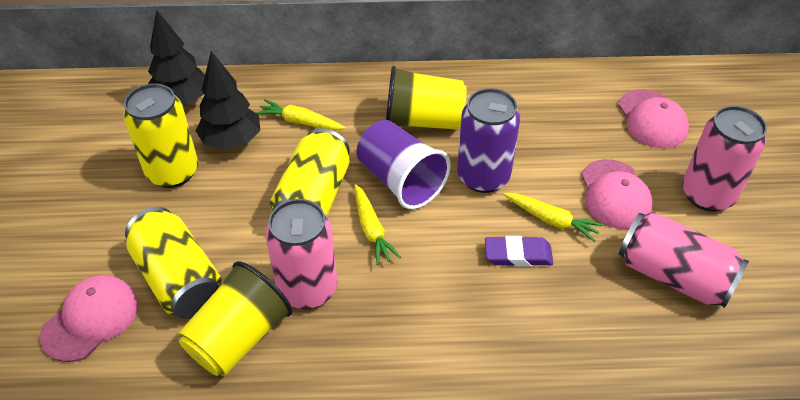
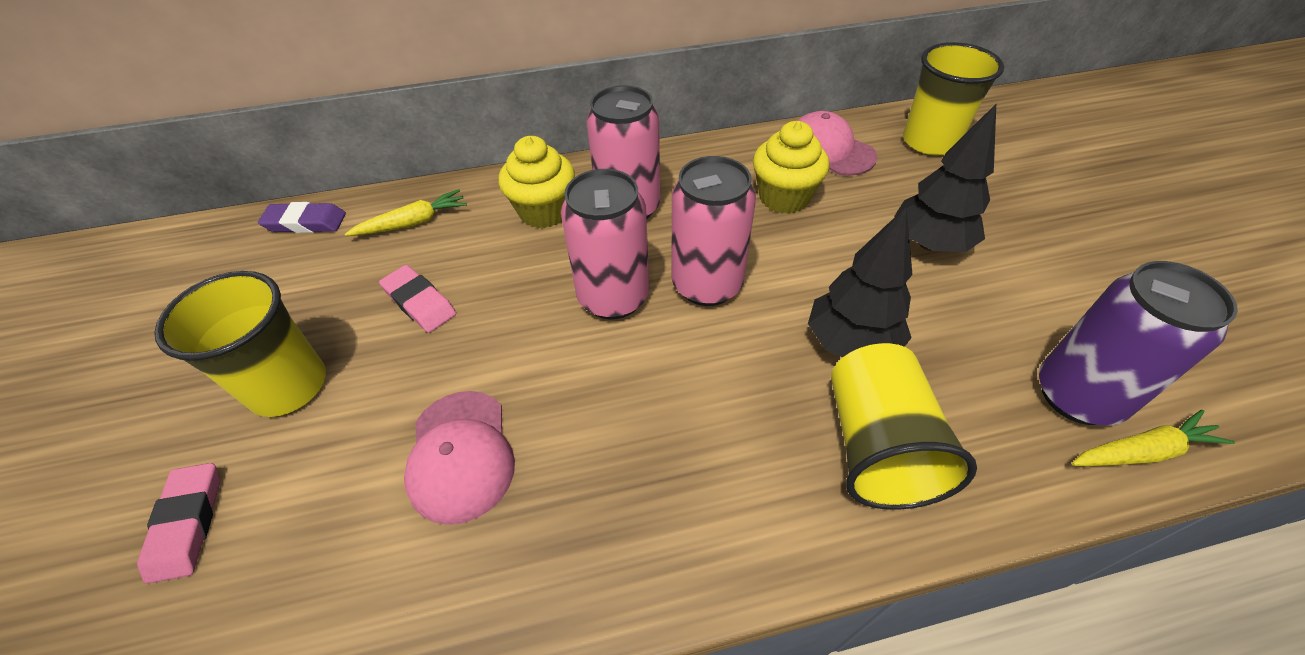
pink cap: 3 -> 2
pink eraser: 0 -> 2
purple cup: 1 -> 0
yellow can: 3 -> 0
yellow carrot: 3 -> 2
yellow cup: 2 -> 3
yellow cupcake: 0 -> 2

